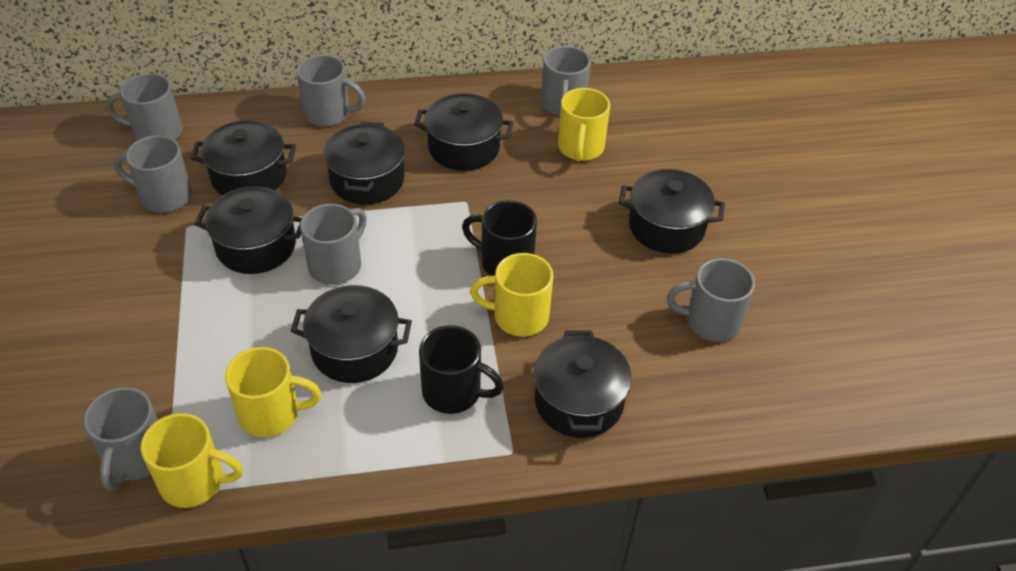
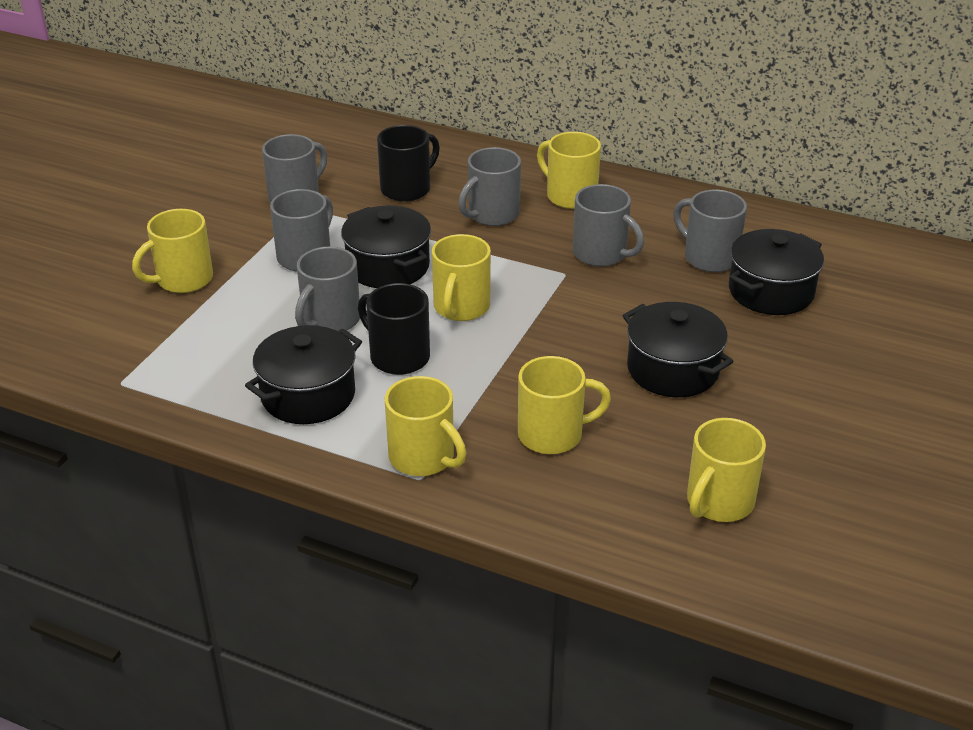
black pot: 7 -> 4
grey mug: 7 -> 6
yellow mug: 4 -> 6

